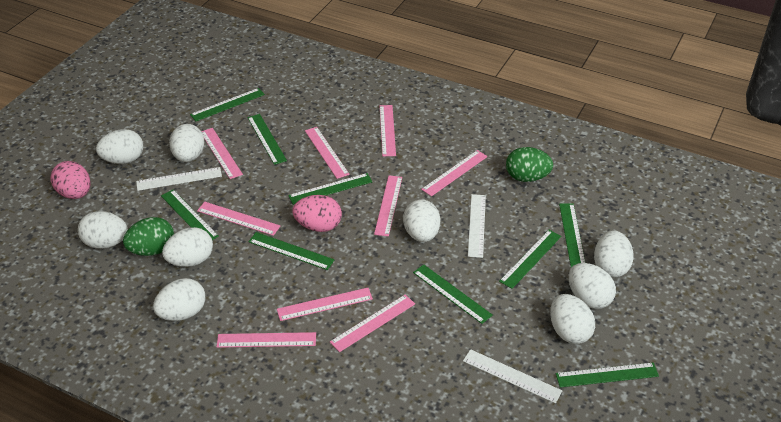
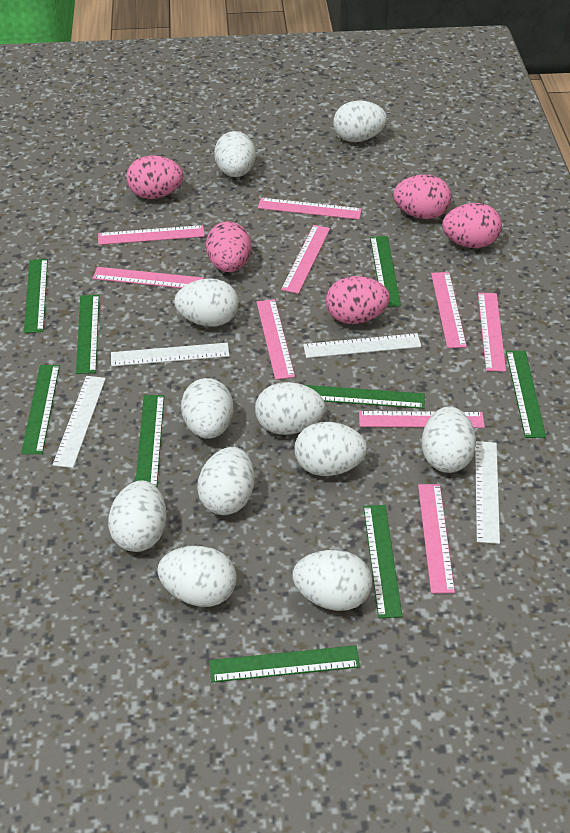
green egg: 2 -> 0
pink egg: 2 -> 5
white egg: 9 -> 11
white ruler: 3 -> 4

